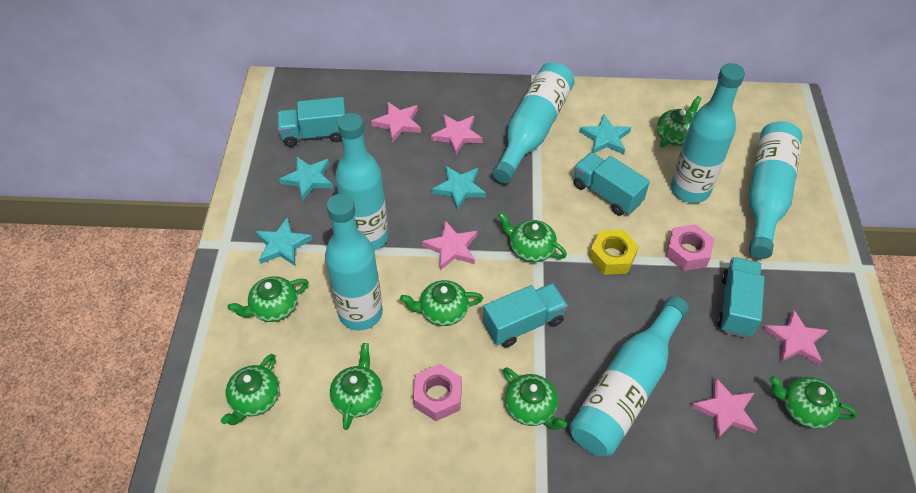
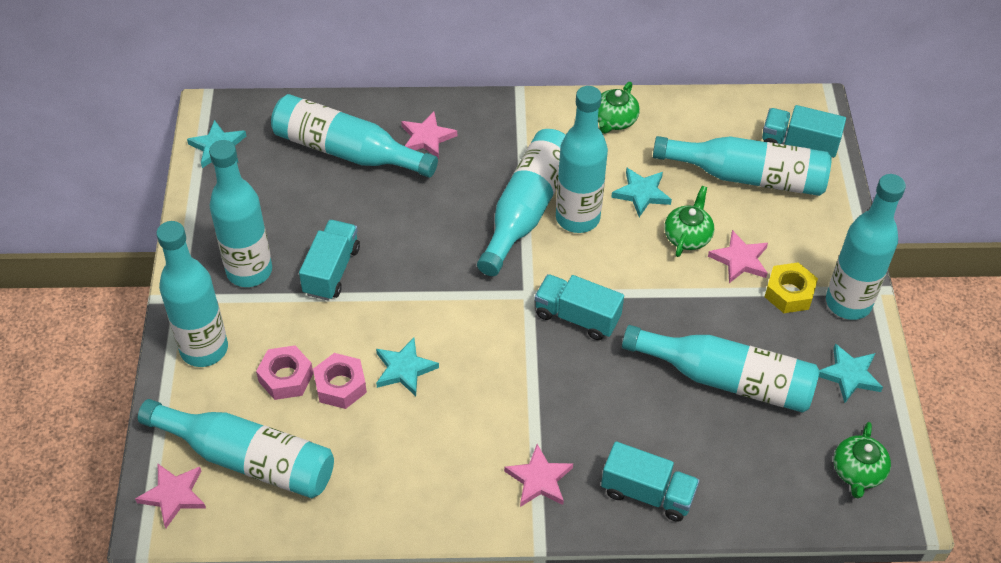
green teapot: 8 -> 3
pink star: 5 -> 4
turquoise bottle: 6 -> 9

